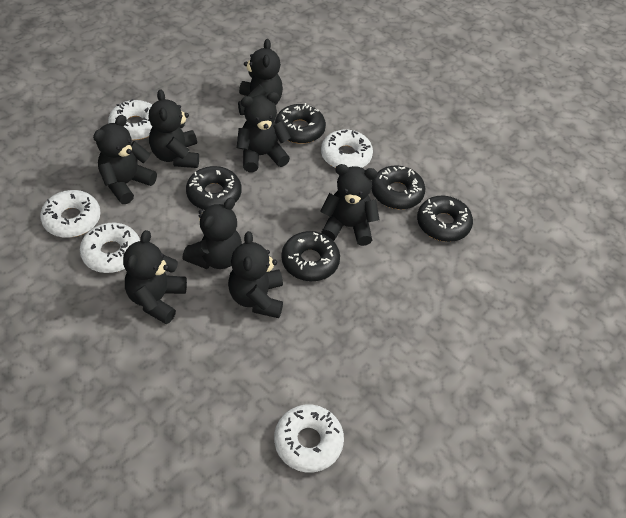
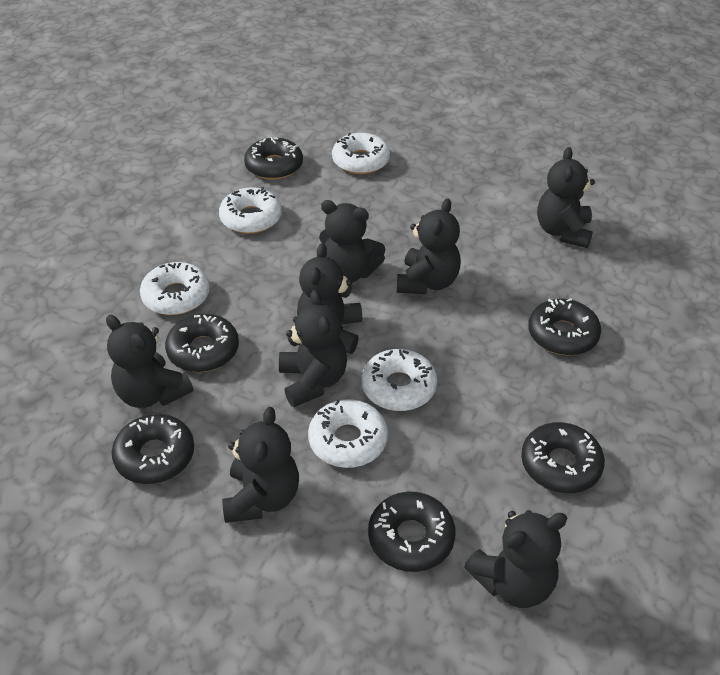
black donut: 5 -> 6

